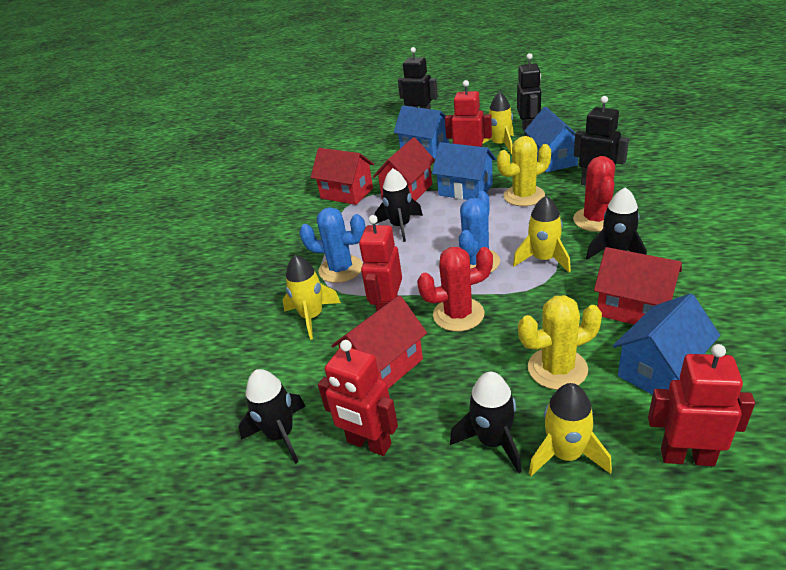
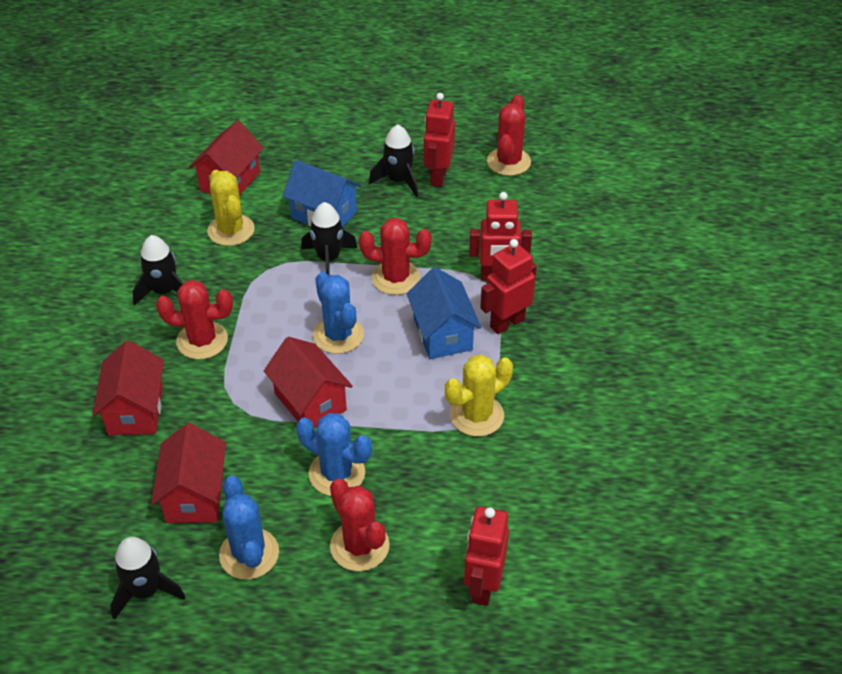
black robot: 3 -> 0
blue cactus: 2 -> 3
blue house: 4 -> 2
red cactus: 2 -> 4
yellow rocket: 4 -> 0

